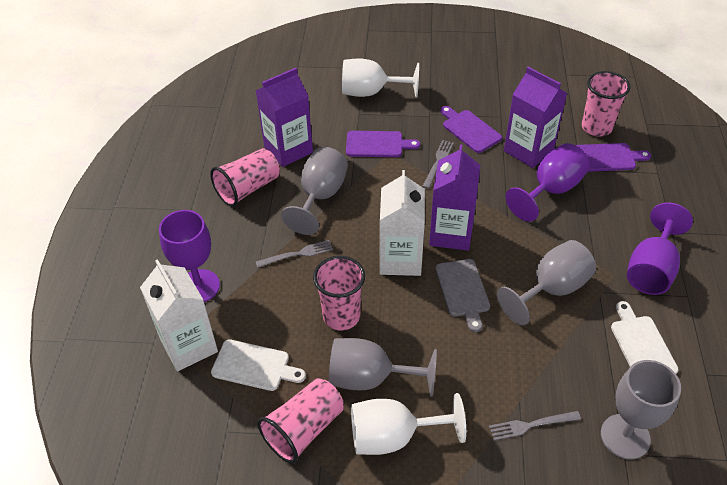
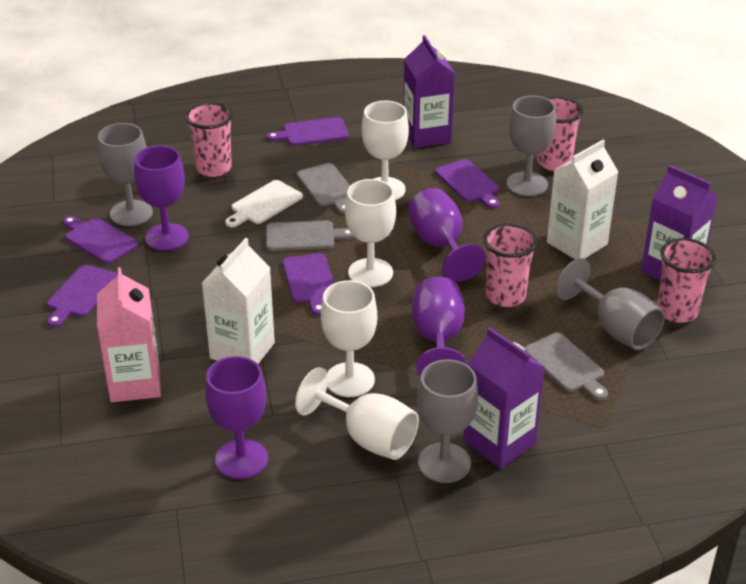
grey cutting board: 1 -> 3
grey fork: 3 -> 0
pink carton: 0 -> 1
purple cutting board: 3 -> 5
purple goblet: 3 -> 4
white cutting board: 2 -> 1
white goblet: 2 -> 4

